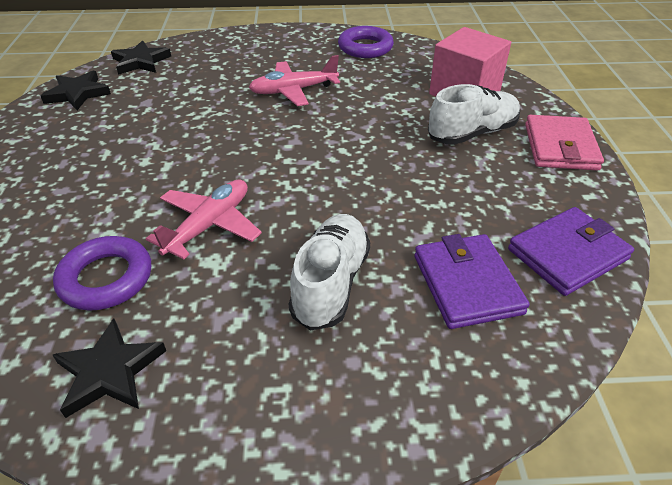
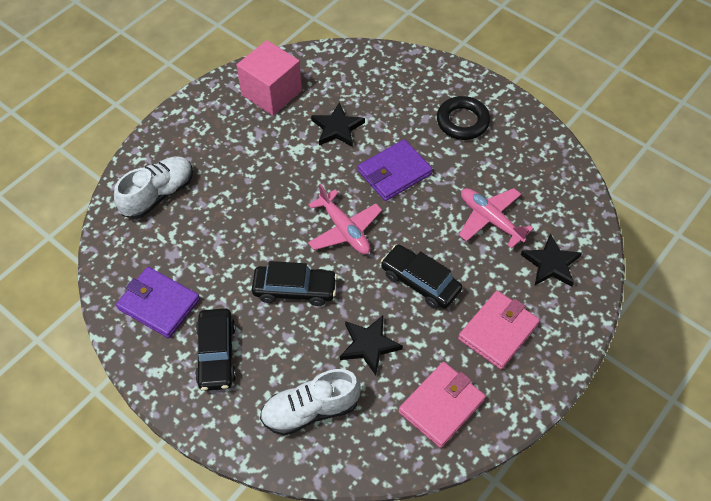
black car: 0 -> 3
black ring: 0 -> 1
pink wallet: 1 -> 2
purple ring: 2 -> 0

